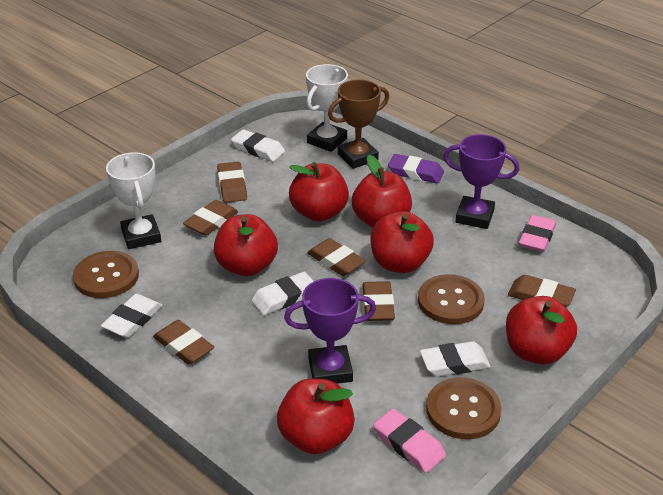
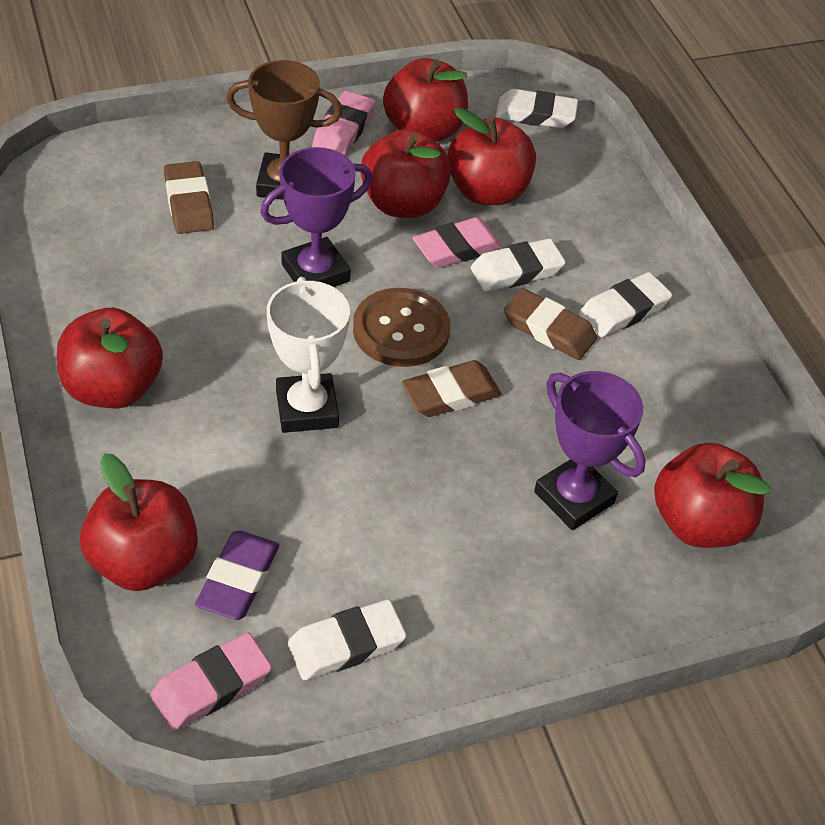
brown button: 3 -> 1
brown eraser: 6 -> 3
pink eraser: 2 -> 3
white trophy: 2 -> 1

